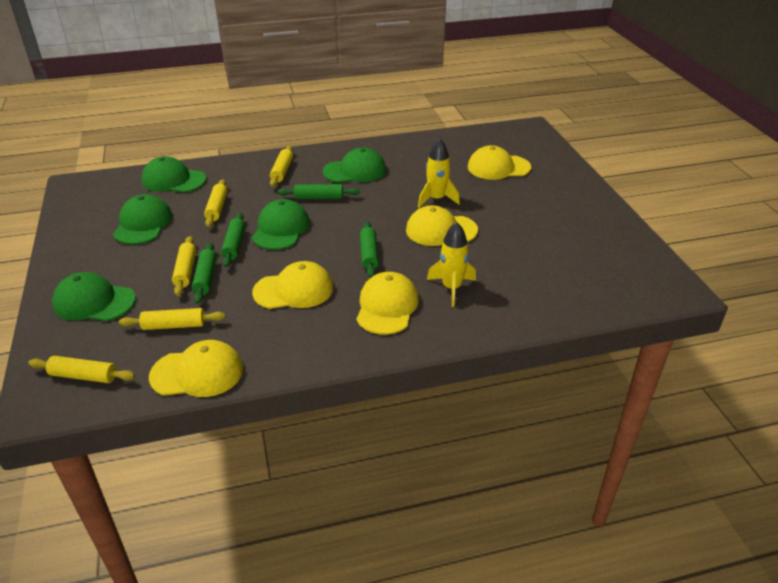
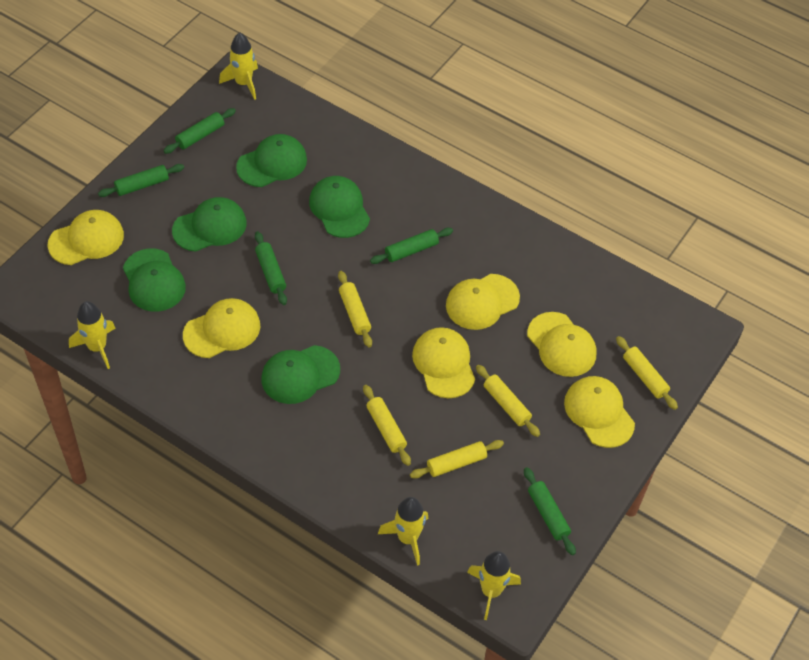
green rolling pin: 4 -> 5
yellow cap: 5 -> 6
yellow rocket: 2 -> 4

